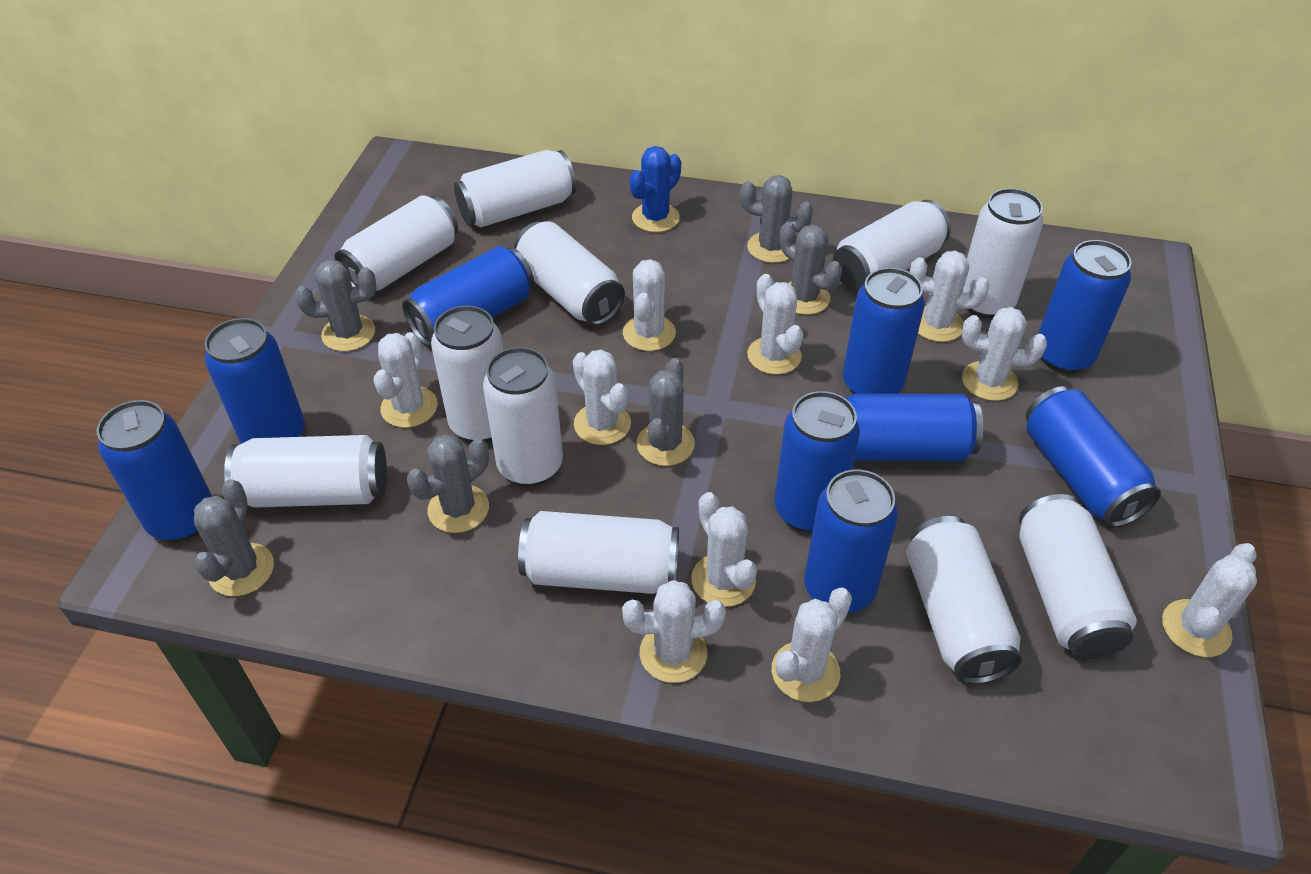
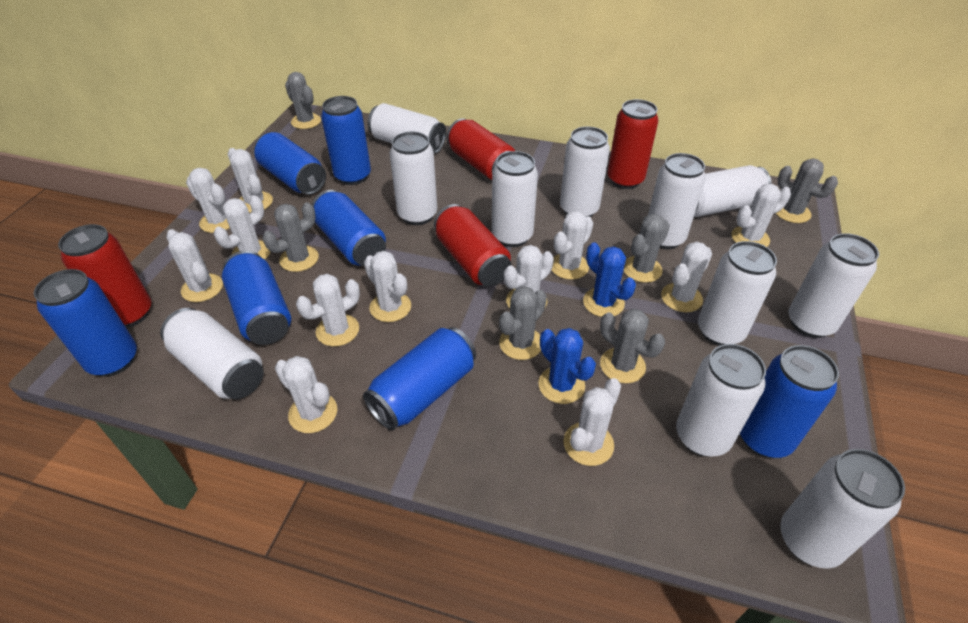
blue cactus: 1 -> 2
blue can: 9 -> 7
red can: 0 -> 4
white cactus: 10 -> 12

